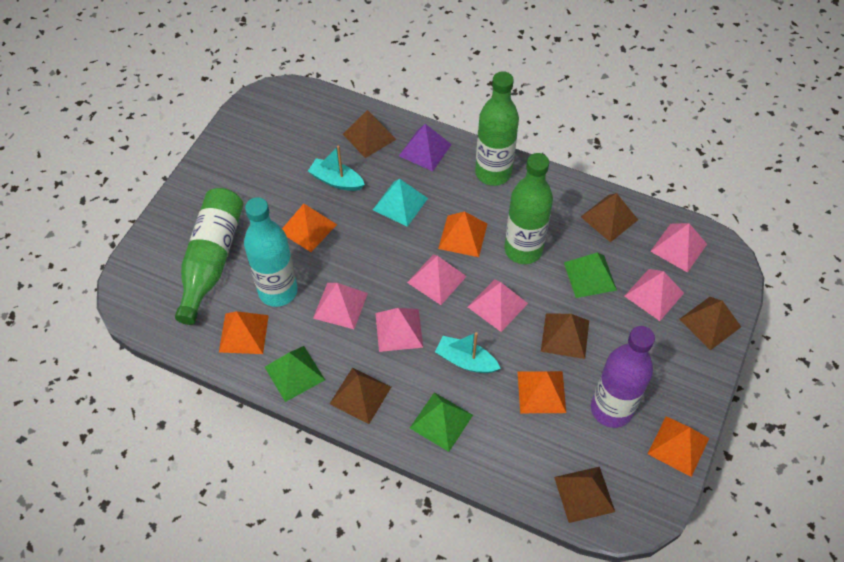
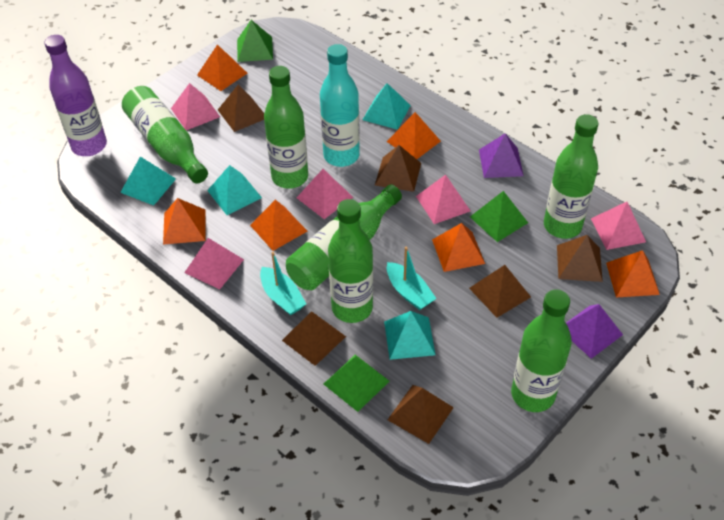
green bottle: 3 -> 6
orange pyramid: 5 -> 6
pink pyramid: 6 -> 5
purple pyramid: 1 -> 2
turquoise pyramid: 1 -> 4

